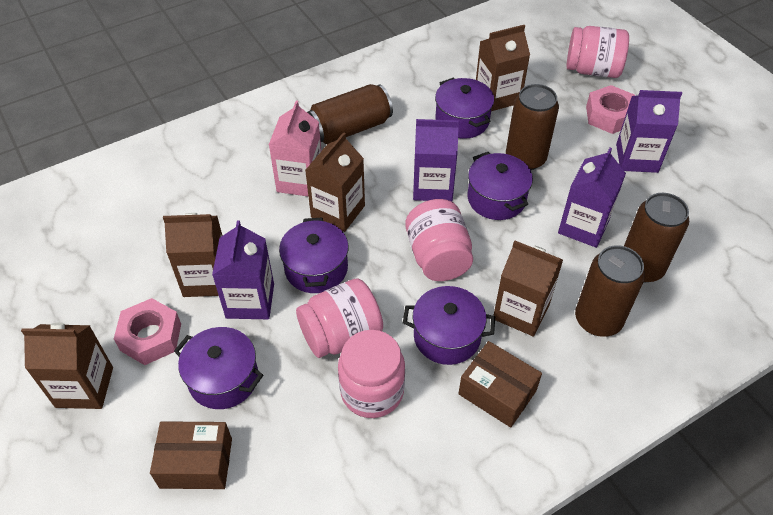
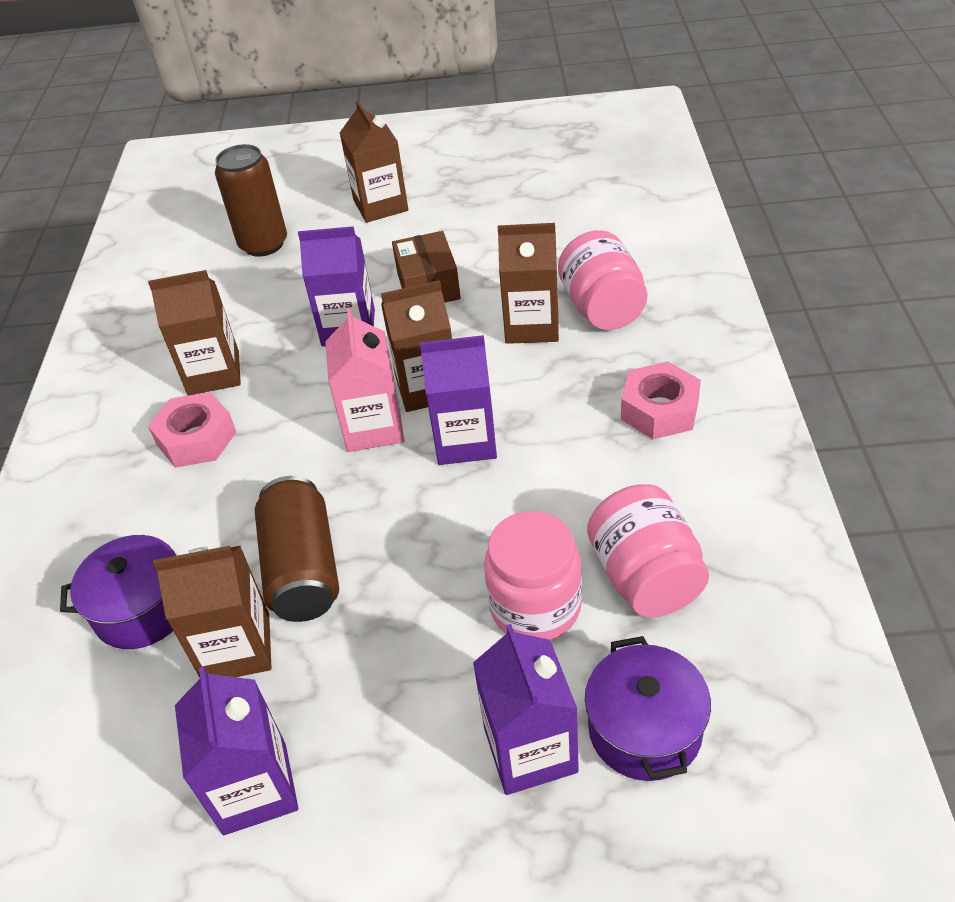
brown box: 2 -> 1
brown can: 4 -> 2
pink jar: 4 -> 3
purple pot: 5 -> 2

